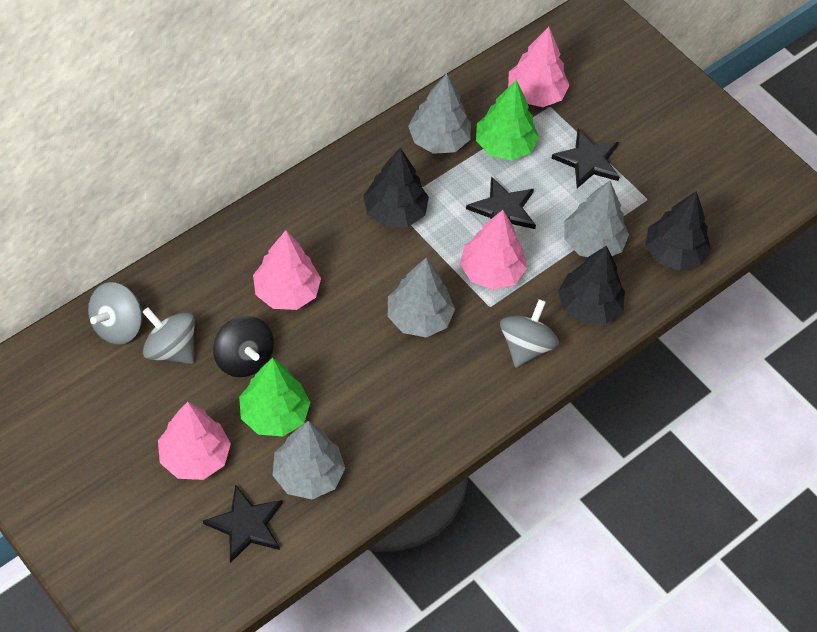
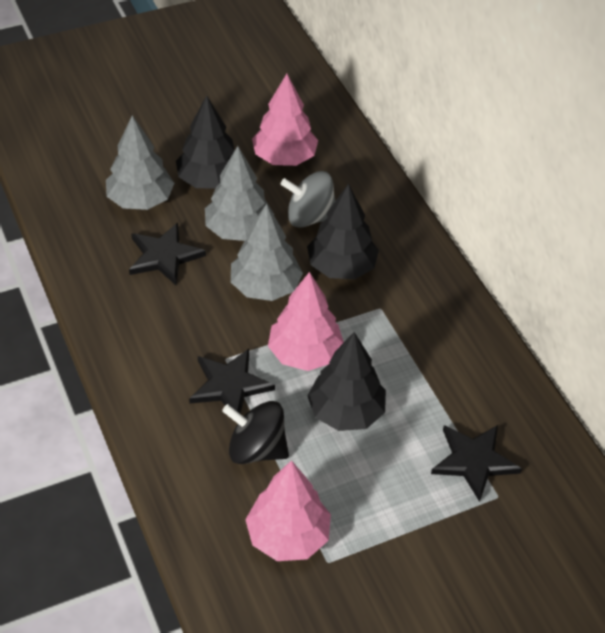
green tree: 2 -> 0
grey spinning top: 3 -> 1
grey tree: 4 -> 3
pink tree: 4 -> 3

